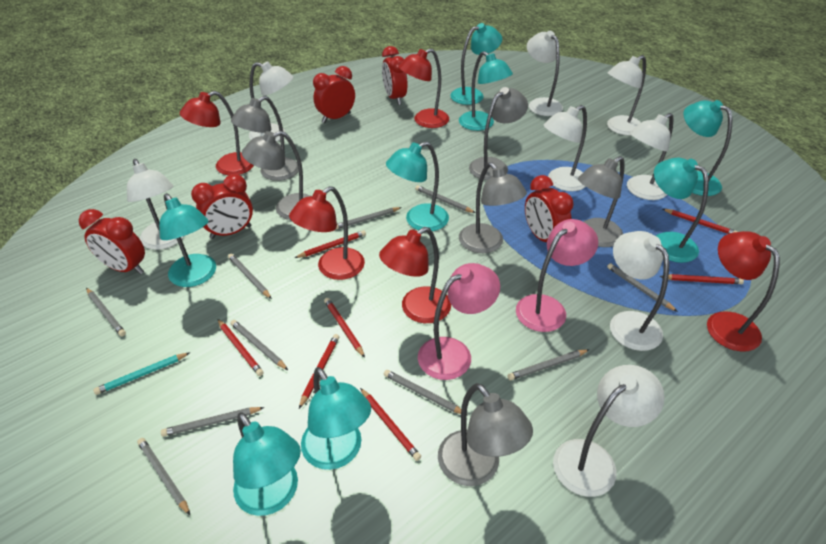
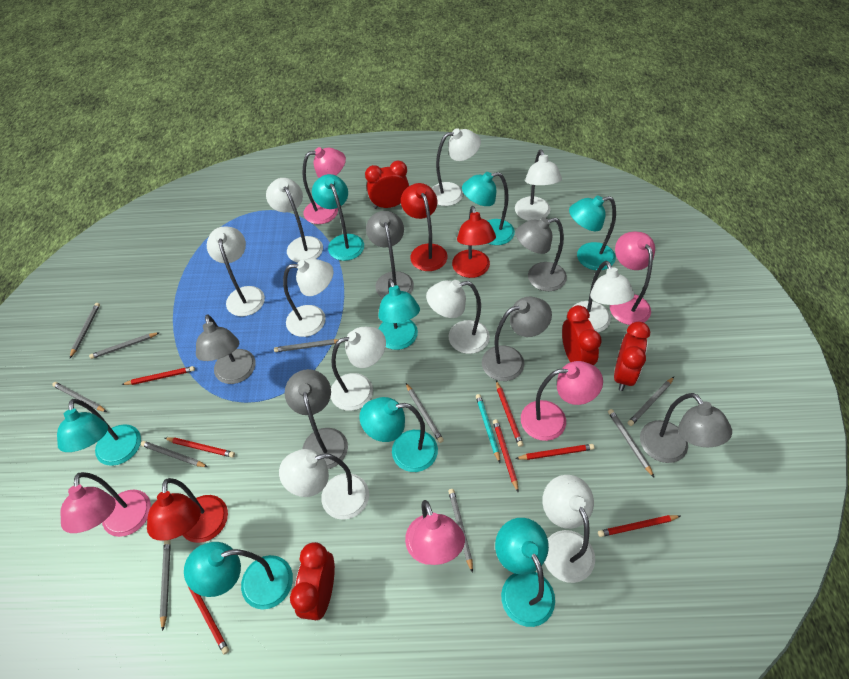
pink lamp: 2 -> 5
red clock: 5 -> 4
red lamp: 5 -> 3
white lamp: 8 -> 10

